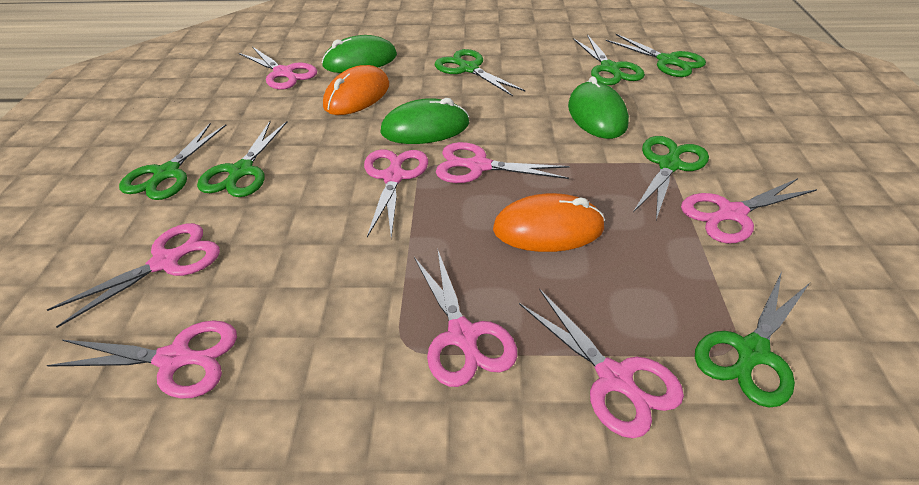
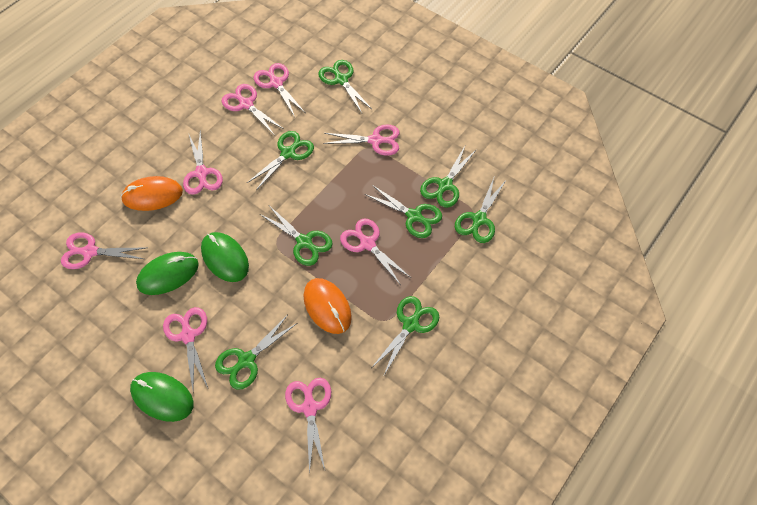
green scissors: 7 -> 8

